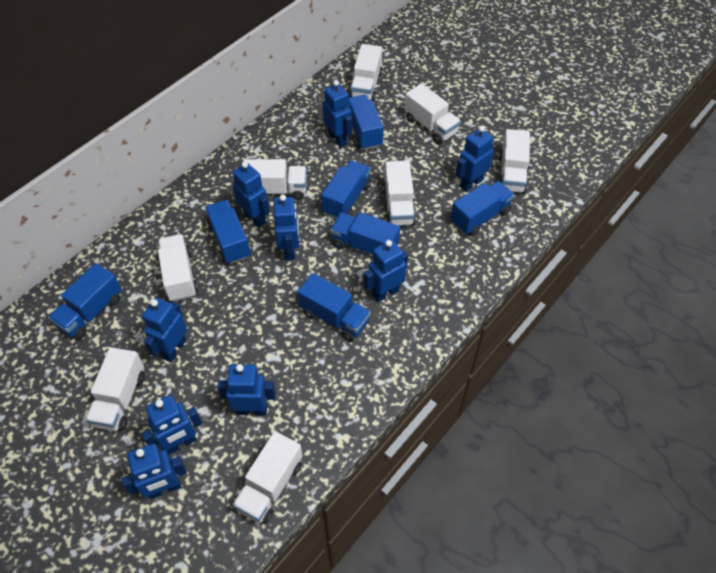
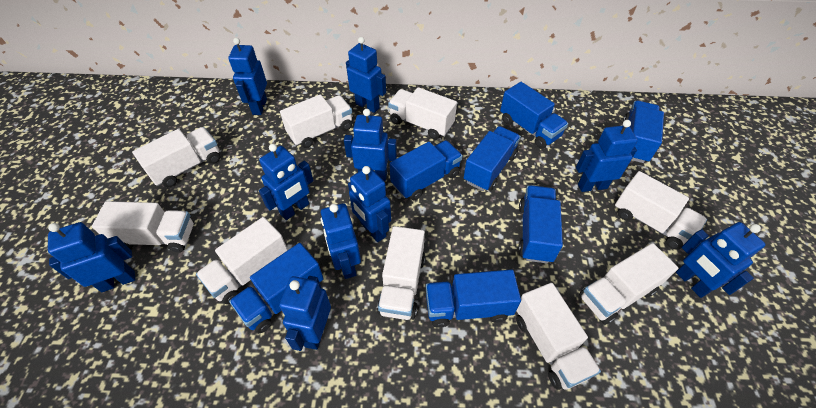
blue robot: 9 -> 10
white truck: 8 -> 9

